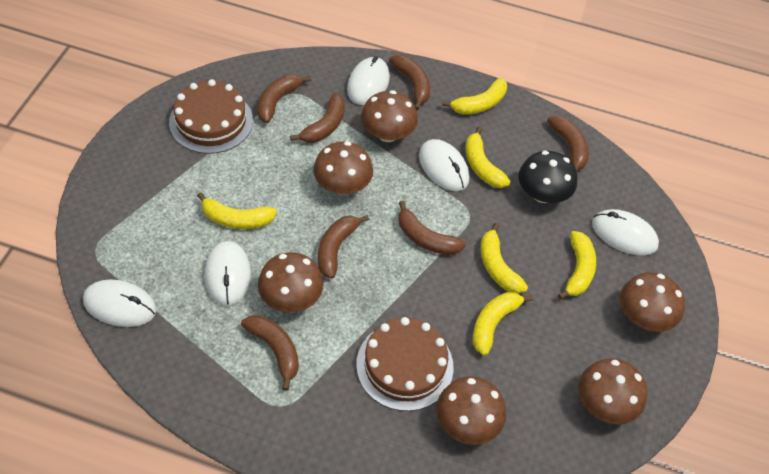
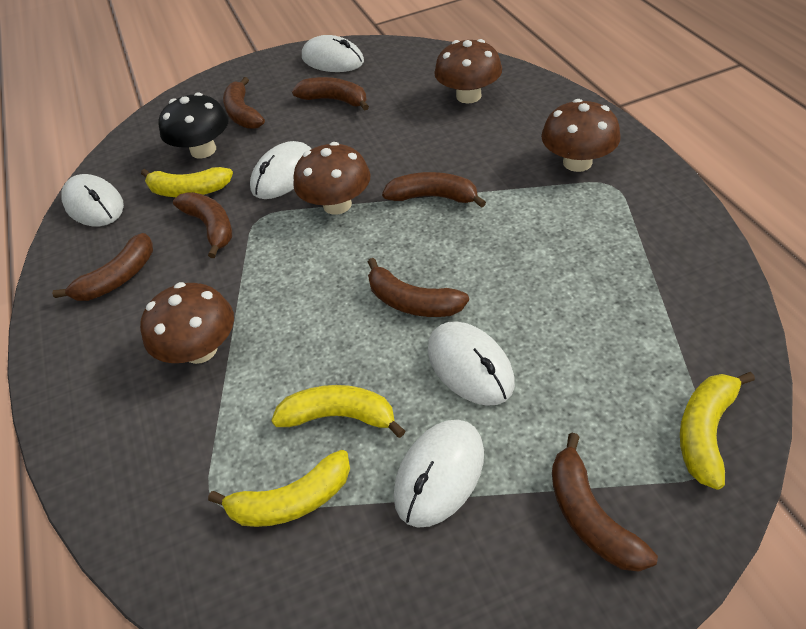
brown cake: 2 -> 0
brown mushroom: 6 -> 4
yellow banana: 6 -> 4

